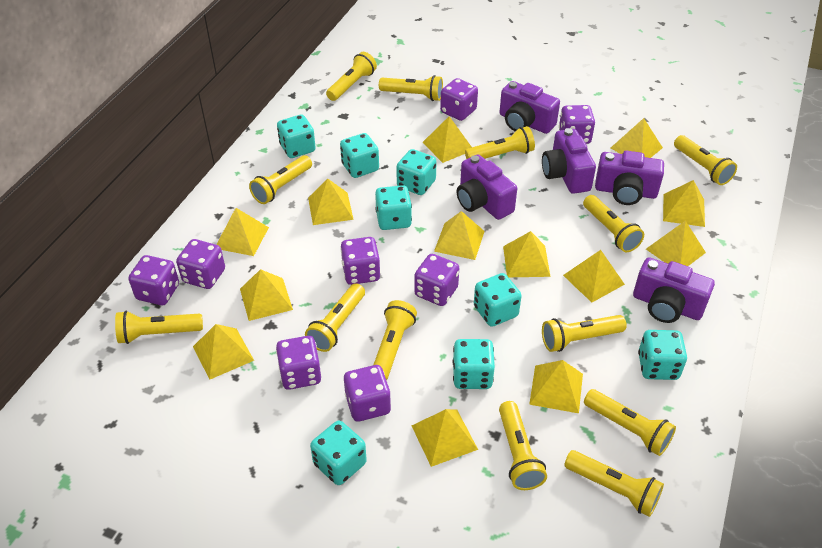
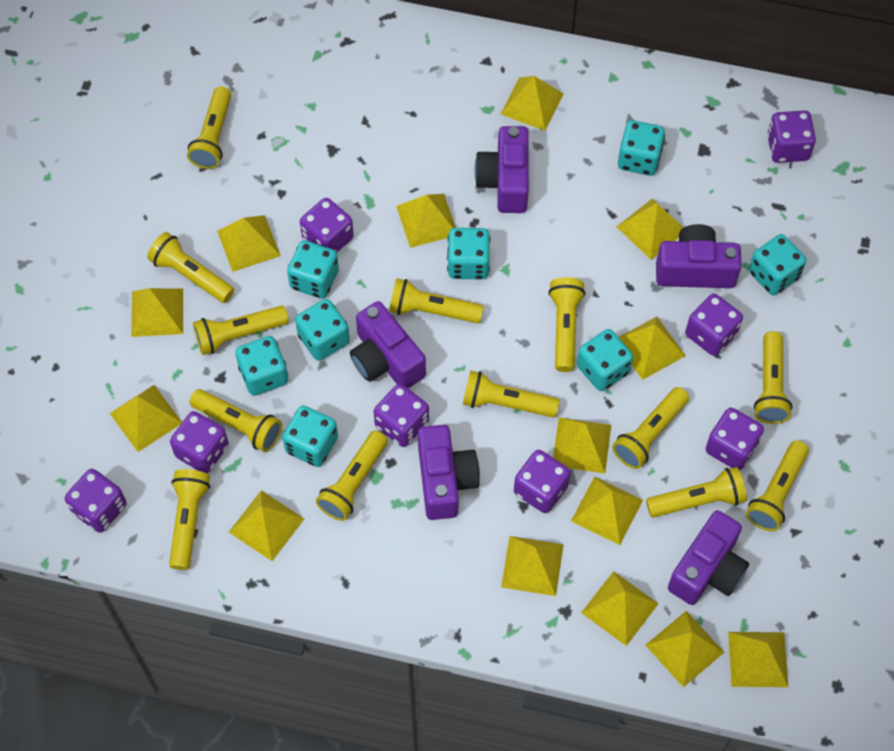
yellow pyramid: 13 -> 14

